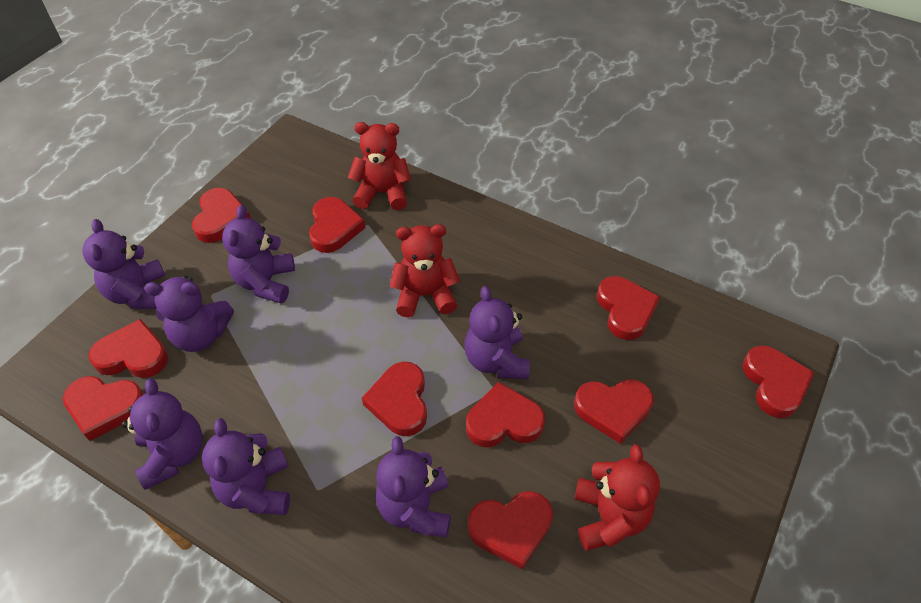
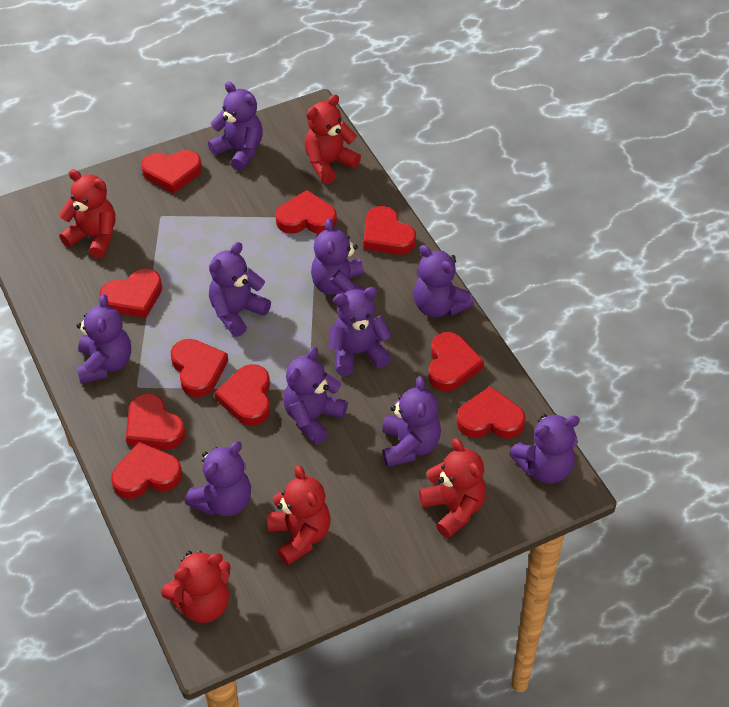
purple teddy bear: 7 -> 10
red teddy bear: 3 -> 5

